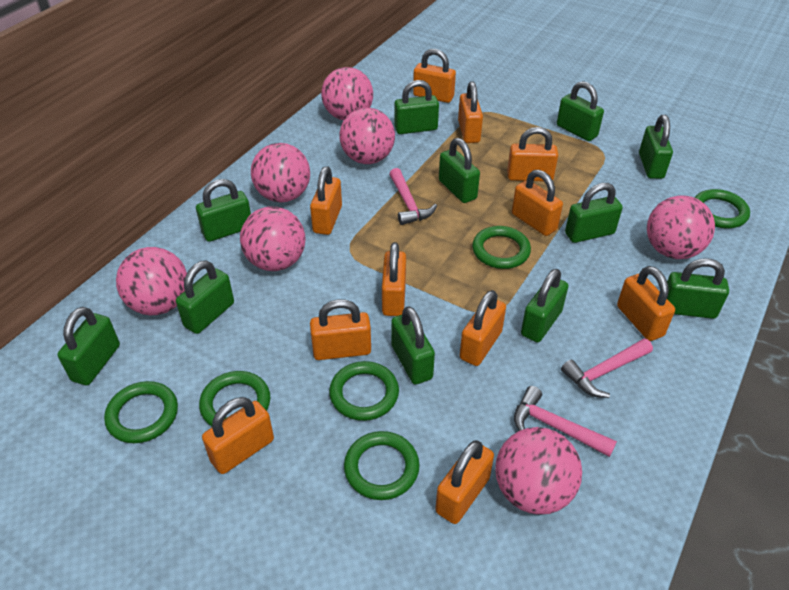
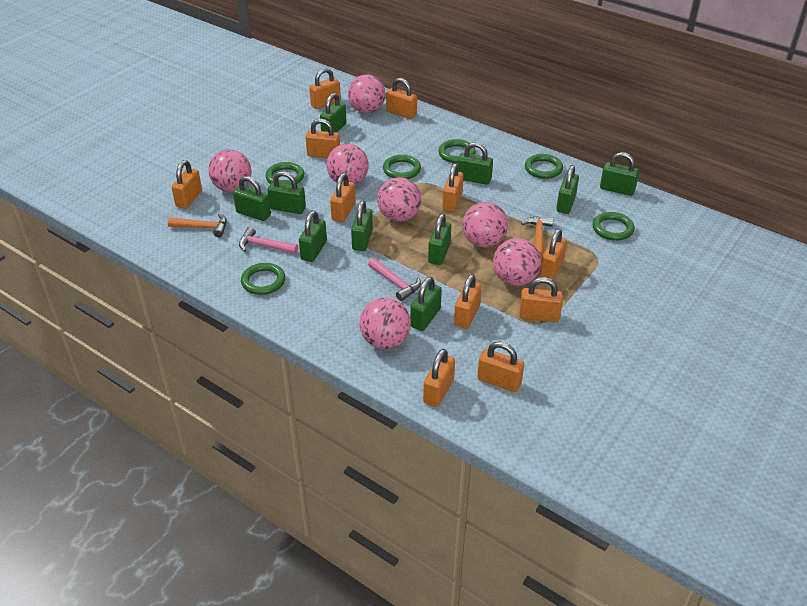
green padlock: 11 -> 10
orange hammer: 0 -> 2
pink hammer: 3 -> 2

